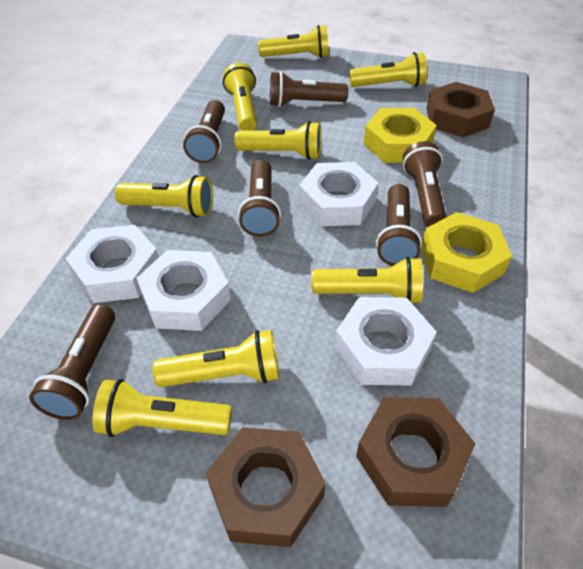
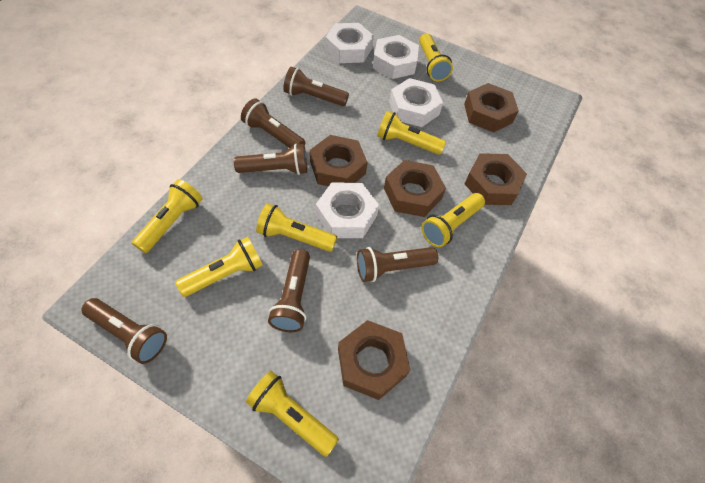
brown nut: 3 -> 5
yellow flashlight: 8 -> 7
yellow nut: 2 -> 0

